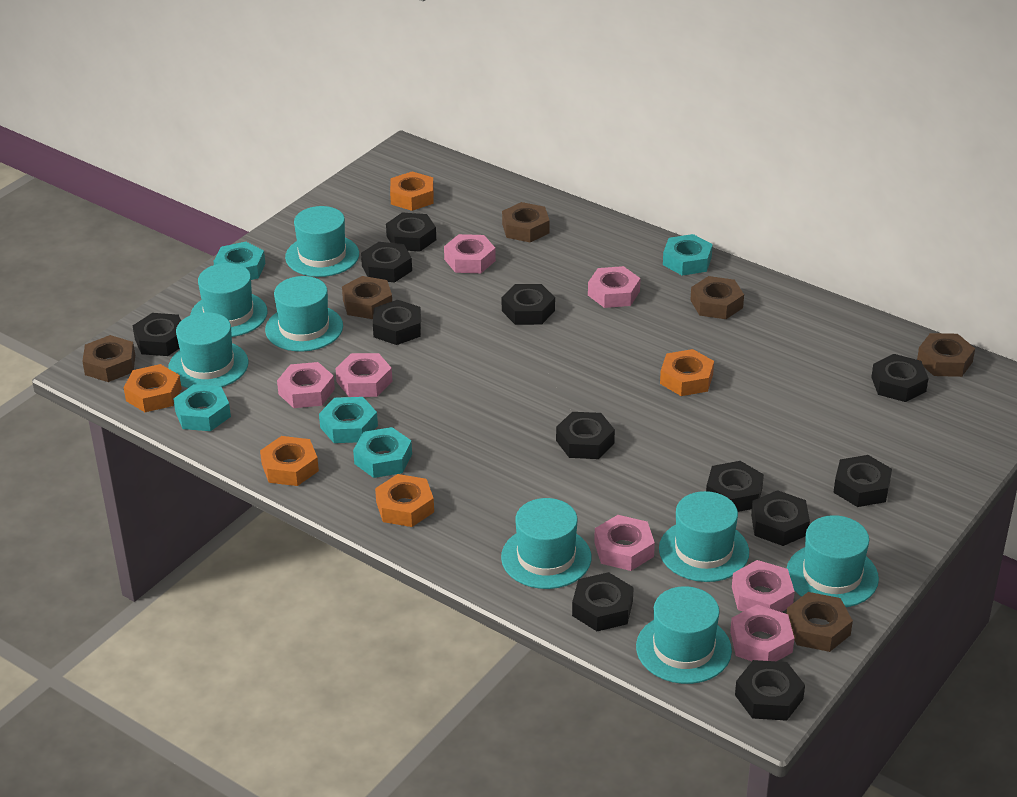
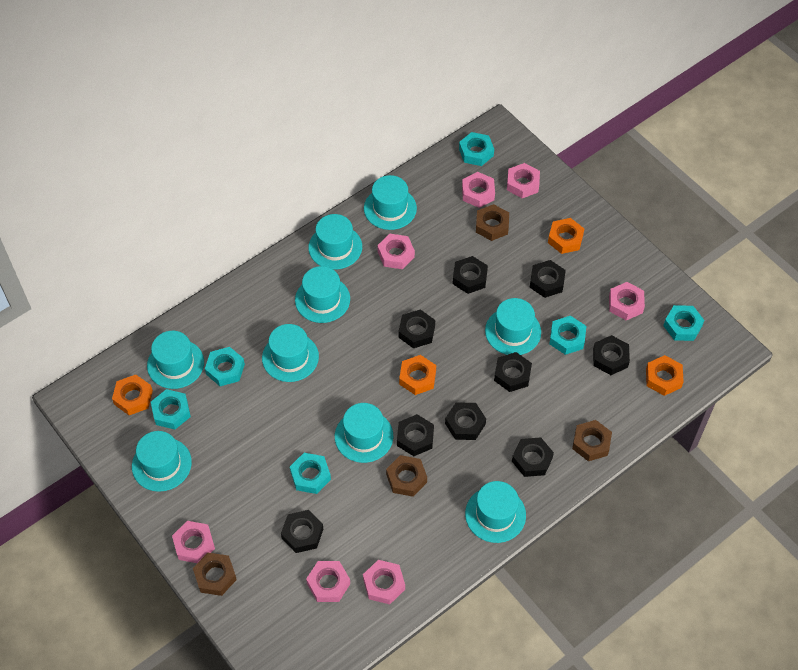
black nut: 12 -> 9
brown nut: 6 -> 4
orange nut: 5 -> 4
turquoise hat: 8 -> 9
turquoise nut: 5 -> 6

